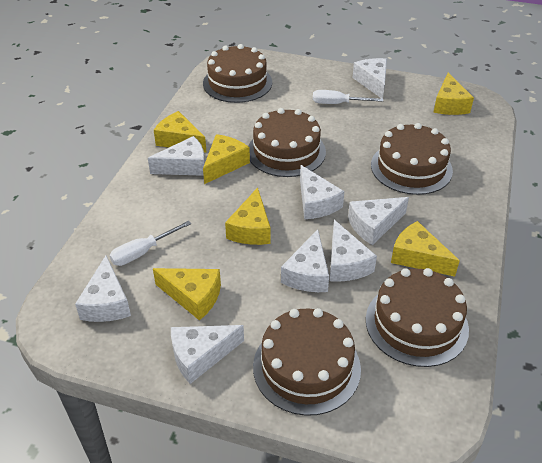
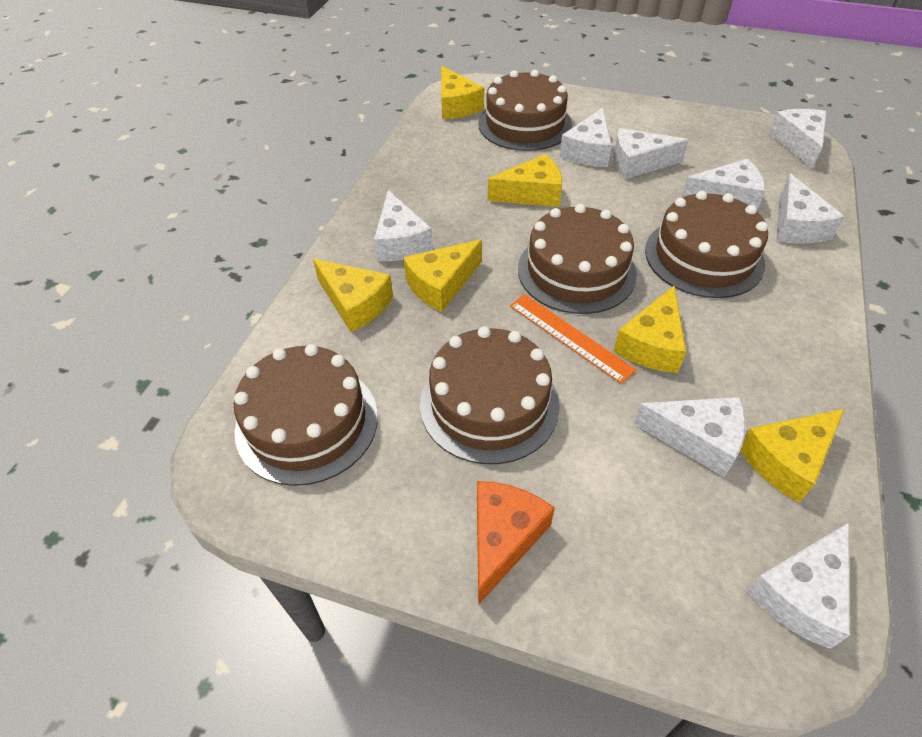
orange cheese: 0 -> 1
orange ruler: 0 -> 1
white screwdriver: 2 -> 0

